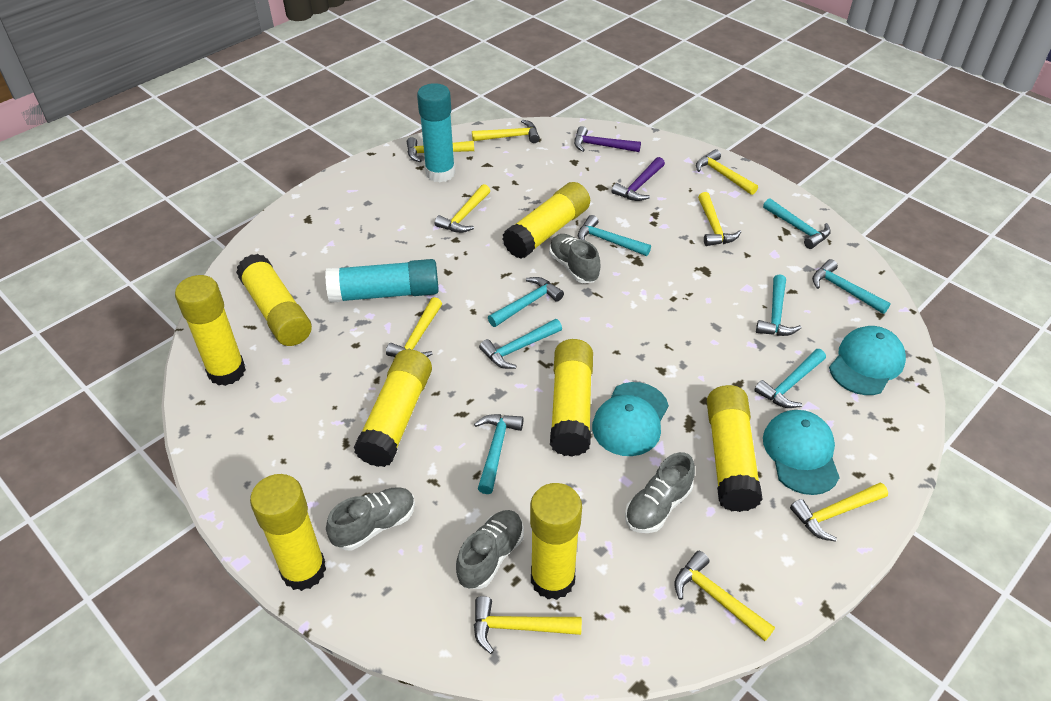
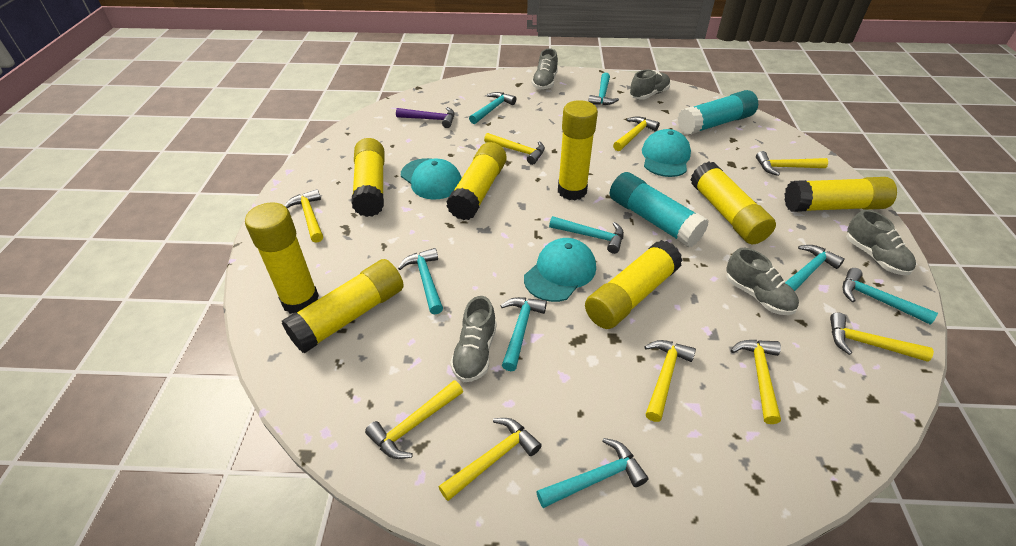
grey shoe: 4 -> 5
purple hammer: 2 -> 1

